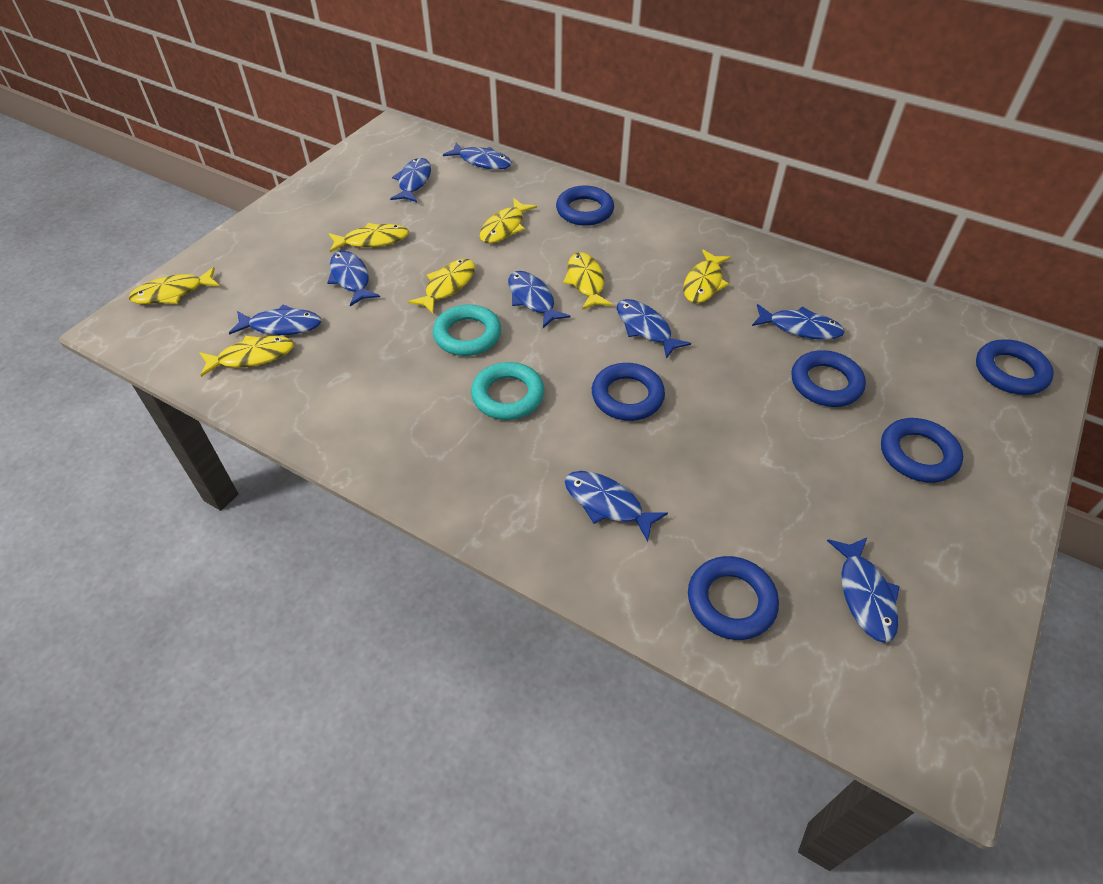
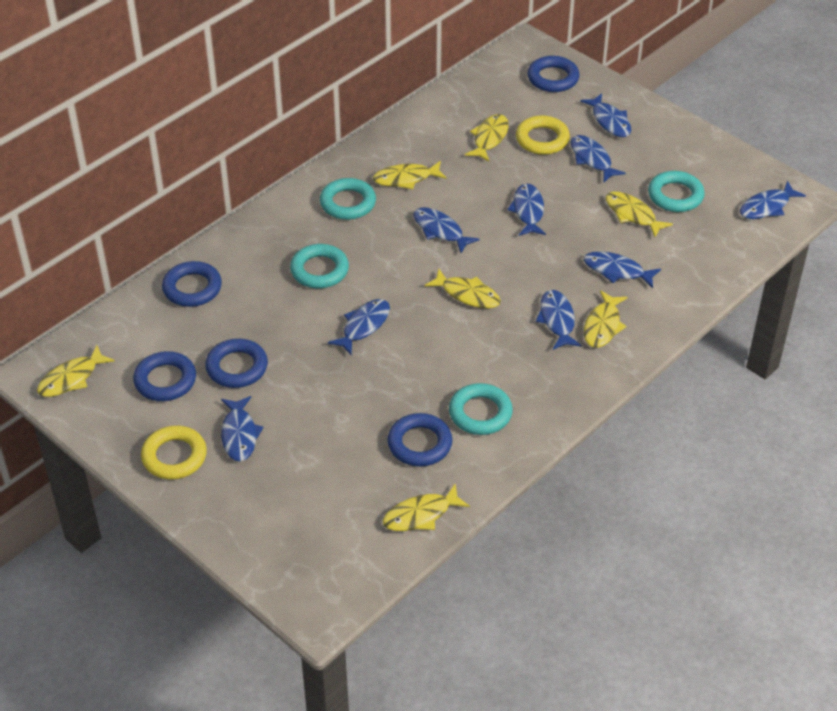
blue ring: 6 -> 5
turquoise ring: 2 -> 4
yellow ring: 0 -> 2

